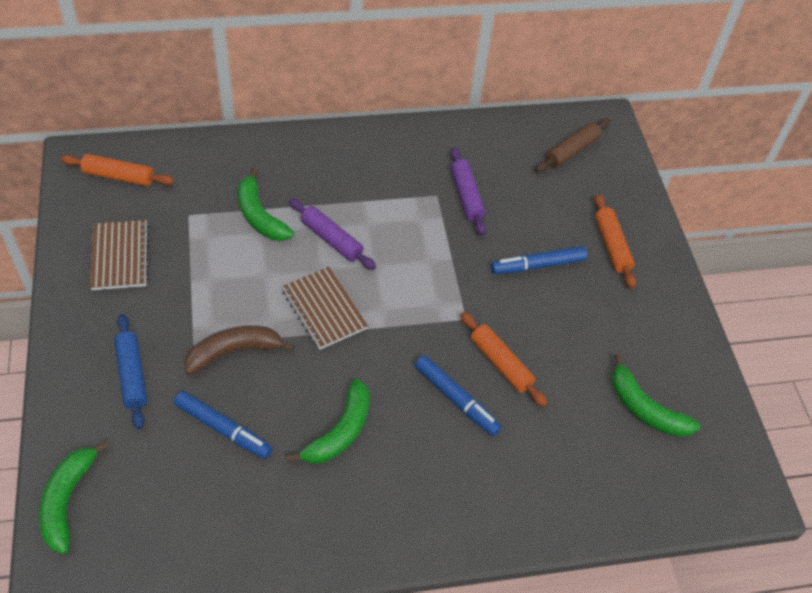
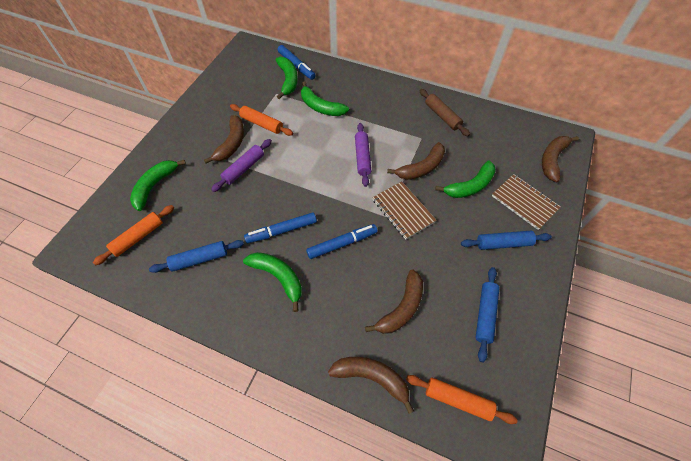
blue rolling pin: 1 -> 3
brown banana: 1 -> 5
green banana: 4 -> 5

